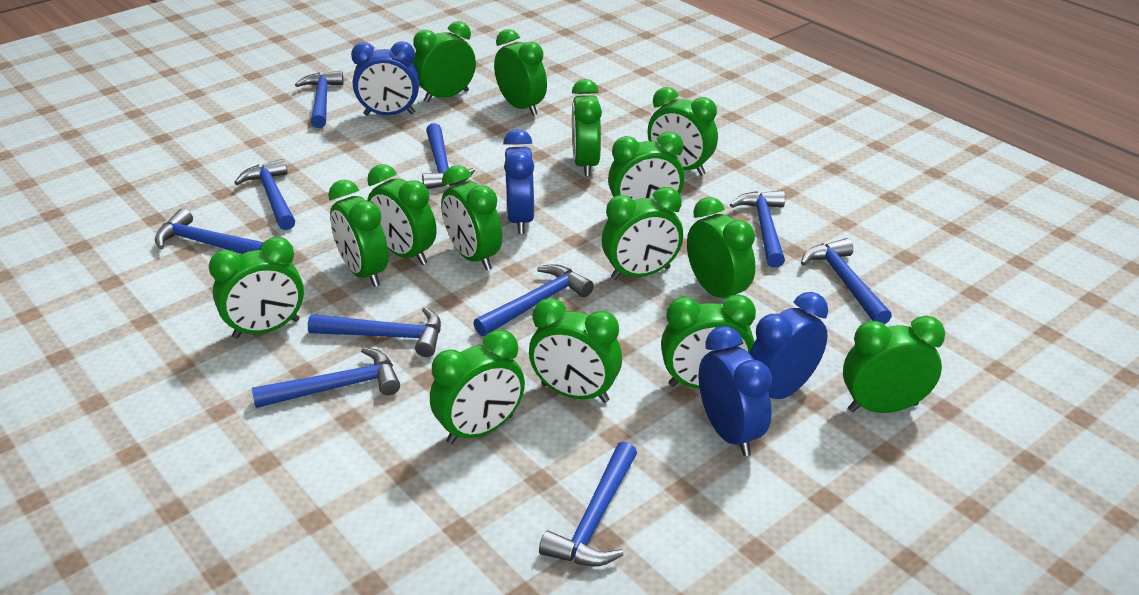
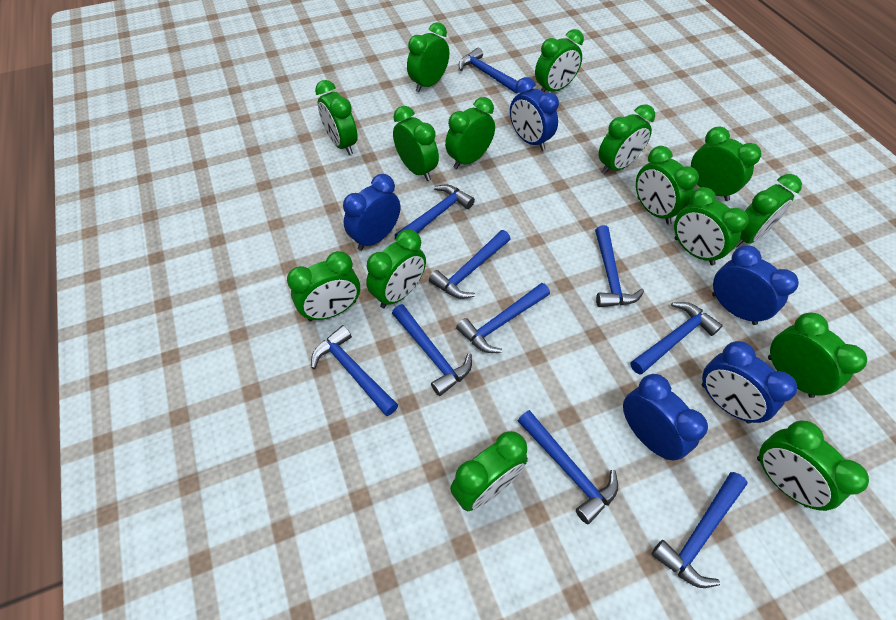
blue clock: 4 -> 5

